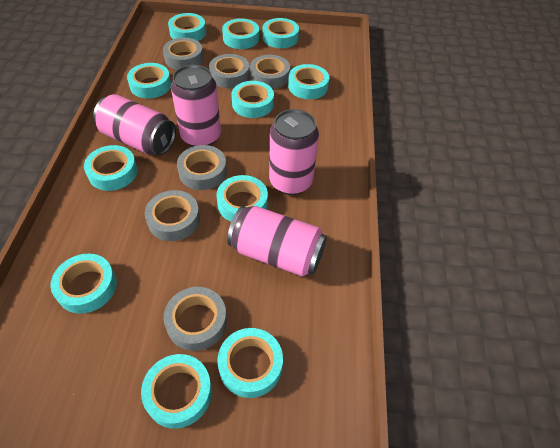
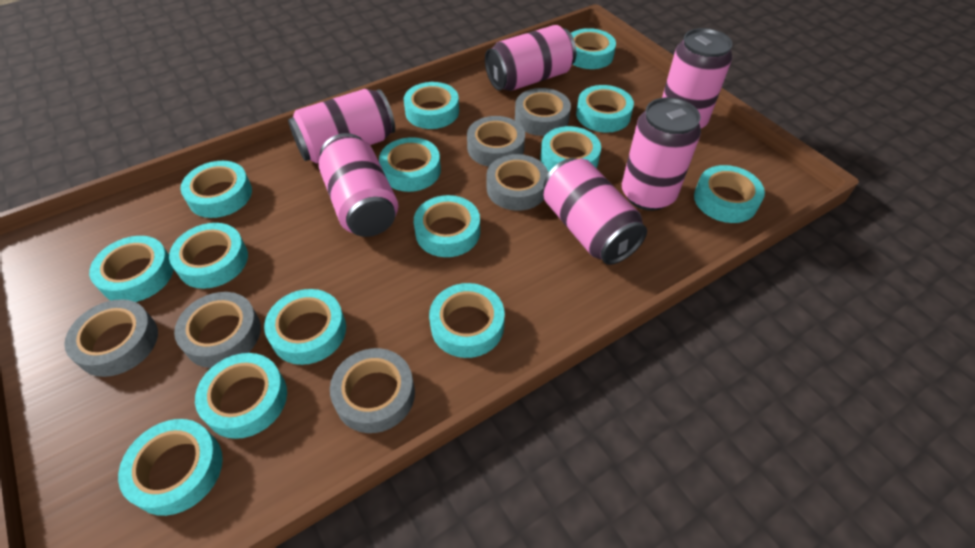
pink can: 4 -> 6
turquoise tape: 11 -> 14

